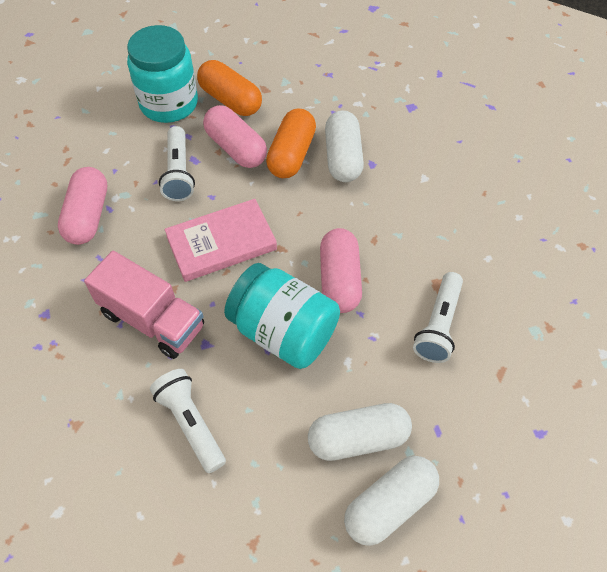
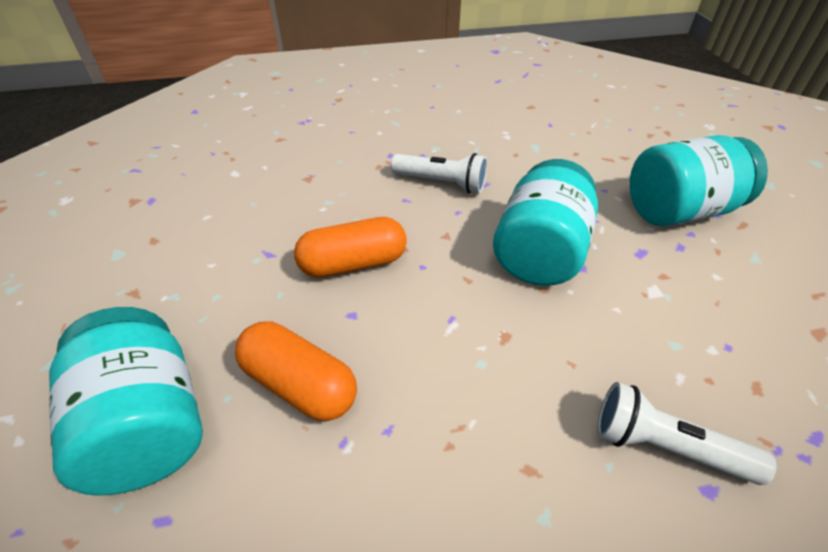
pink book: 1 -> 0
pink capsule: 3 -> 0
pink truck: 1 -> 0
turquoise jar: 2 -> 3
white capsule: 3 -> 0
white flashlight: 3 -> 2

